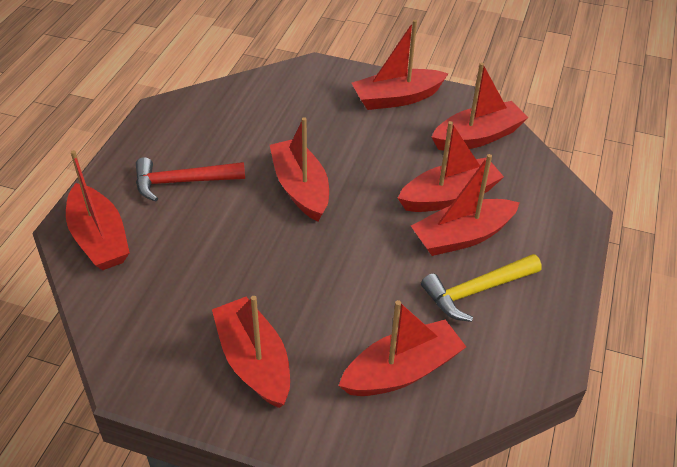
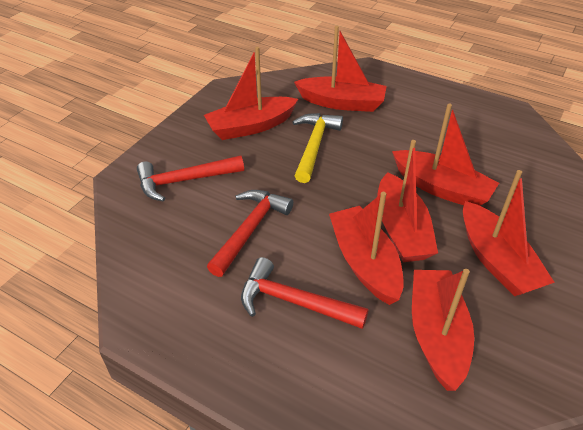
red boat: 8 -> 7
red hammer: 1 -> 3

